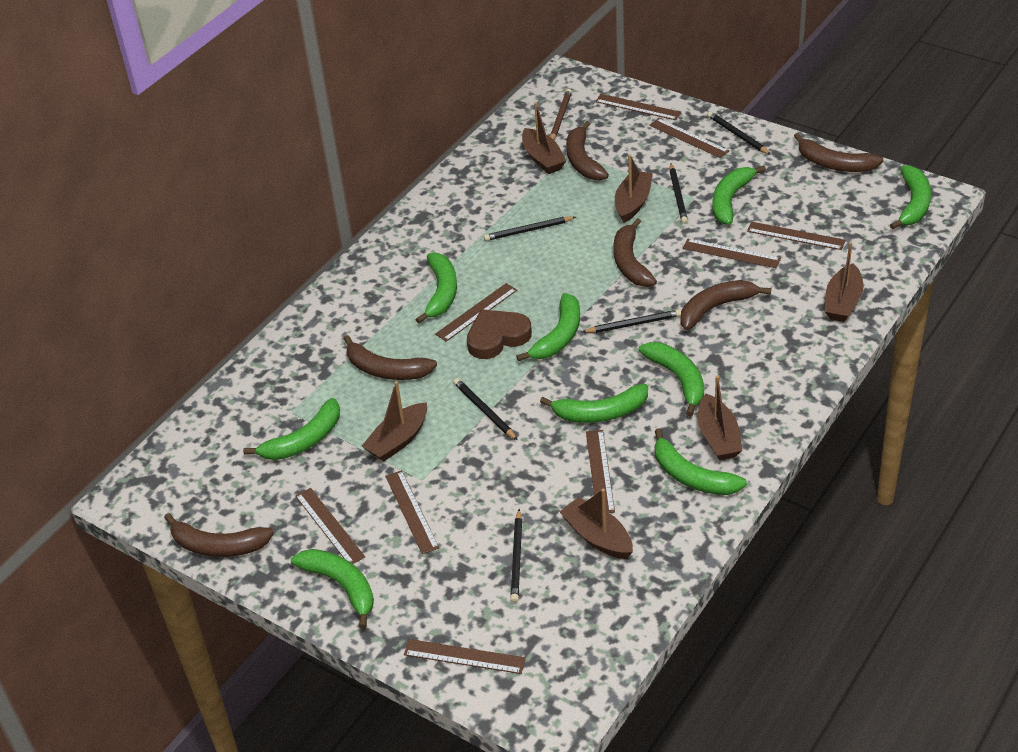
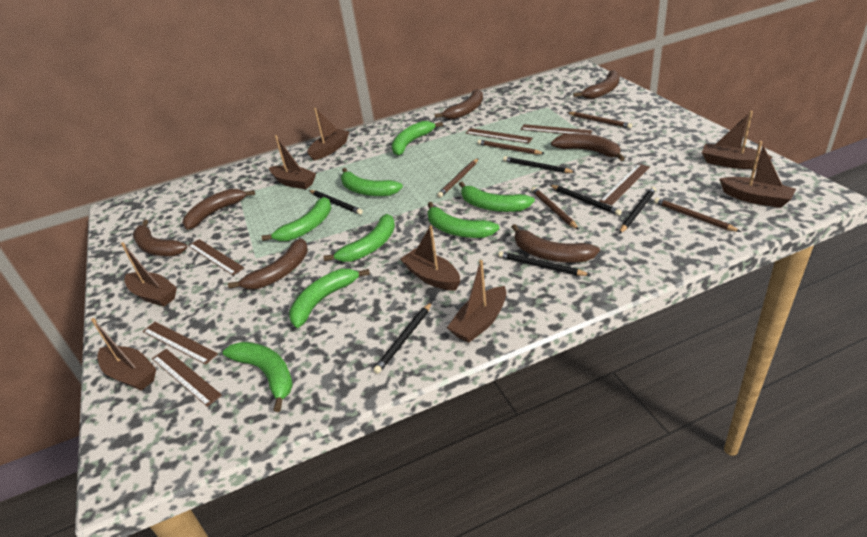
brown banana: 6 -> 7
brown boat: 6 -> 8
brown heart: 1 -> 0
brown pencil: 1 -> 5
brown ruler: 9 -> 6
green banana: 9 -> 8

